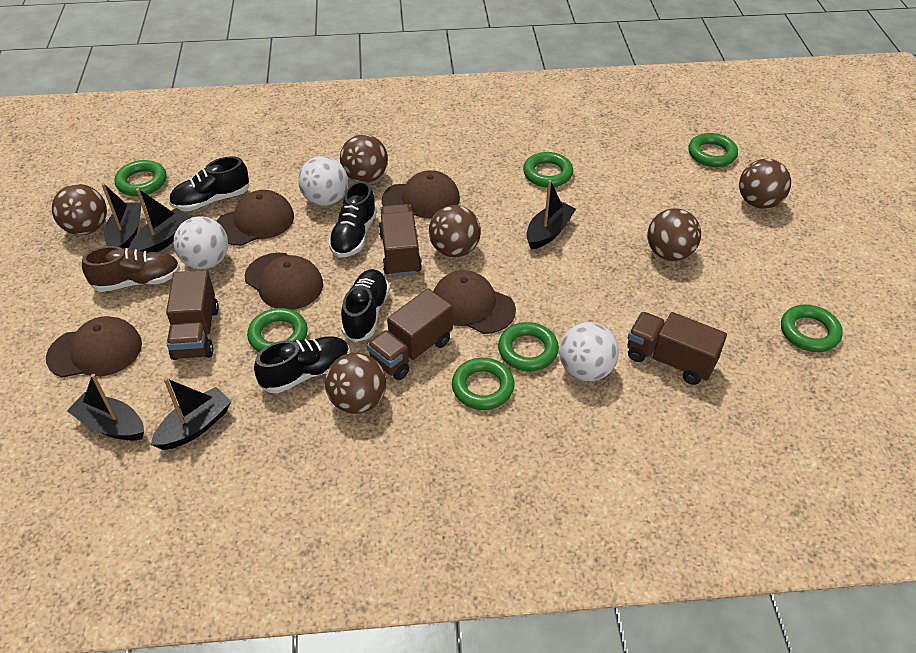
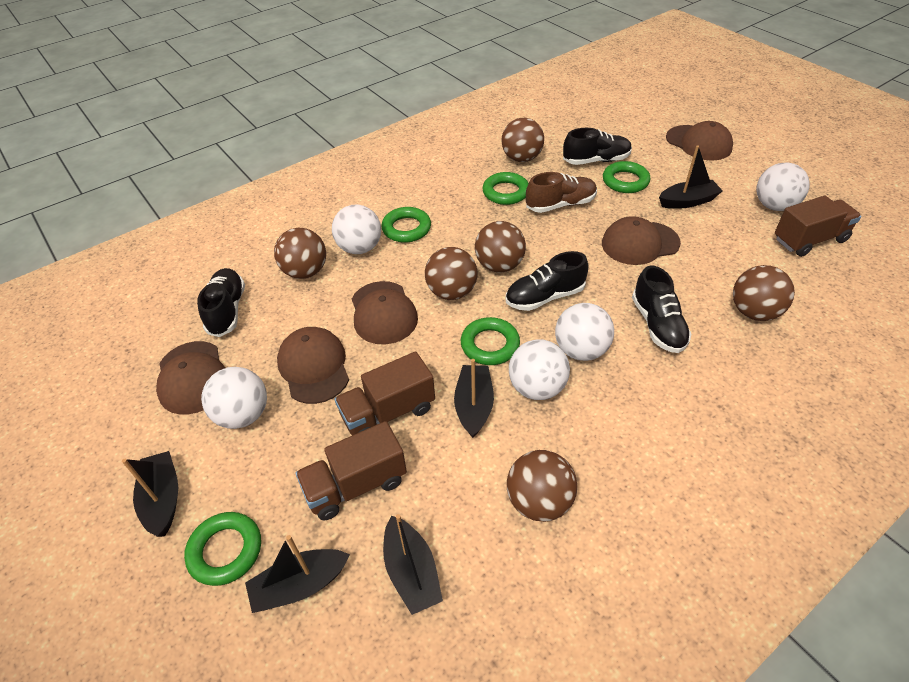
brown truck: 4 -> 3
green ring: 7 -> 5
white ball: 3 -> 5

